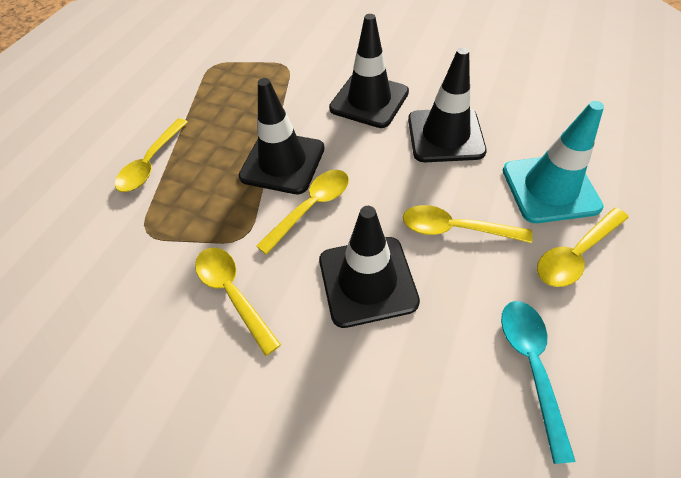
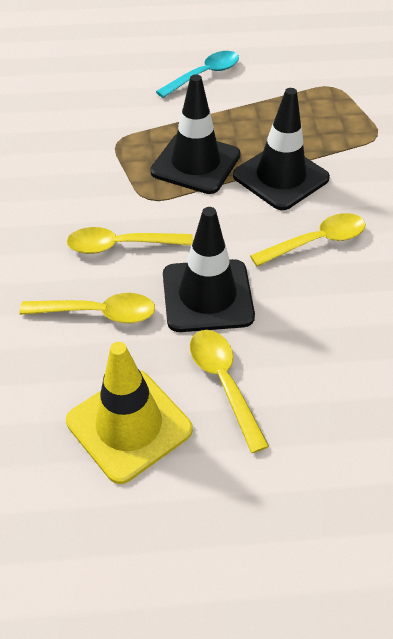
black traffic cone: 4 -> 3
turquoise traffic cone: 1 -> 0
yellow spoon: 5 -> 4
yellow traffic cone: 0 -> 1

